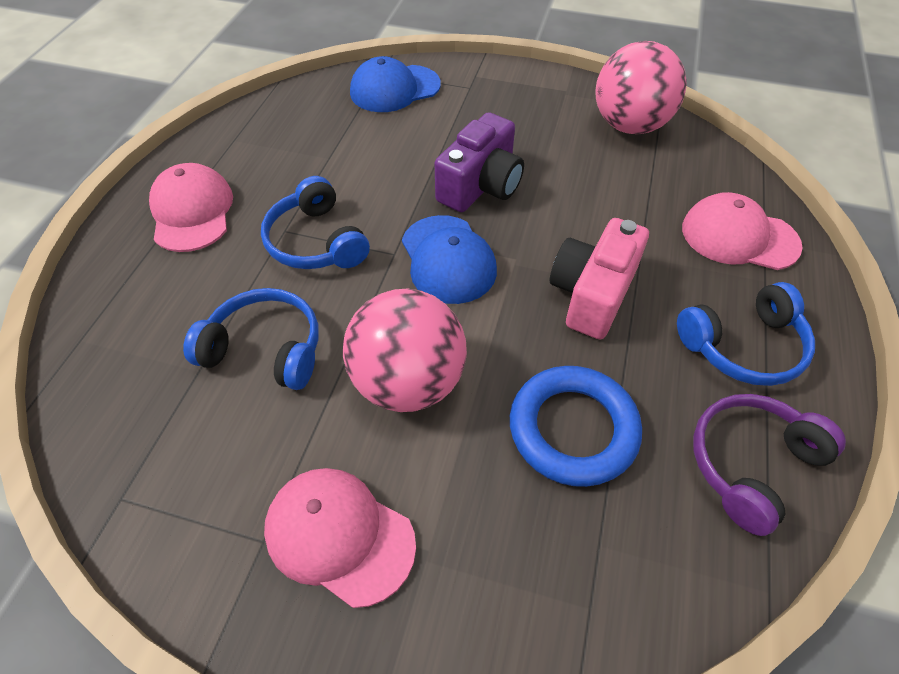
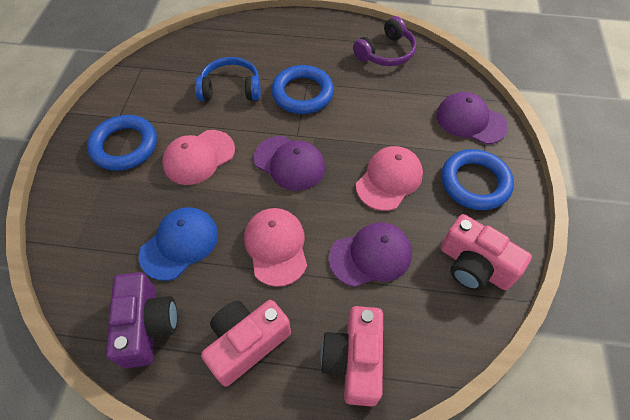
blue cap: 2 -> 1
blue headphones: 3 -> 1
blue ring: 1 -> 3
pink ball: 2 -> 0
pink camera: 1 -> 3
purple cap: 0 -> 3

